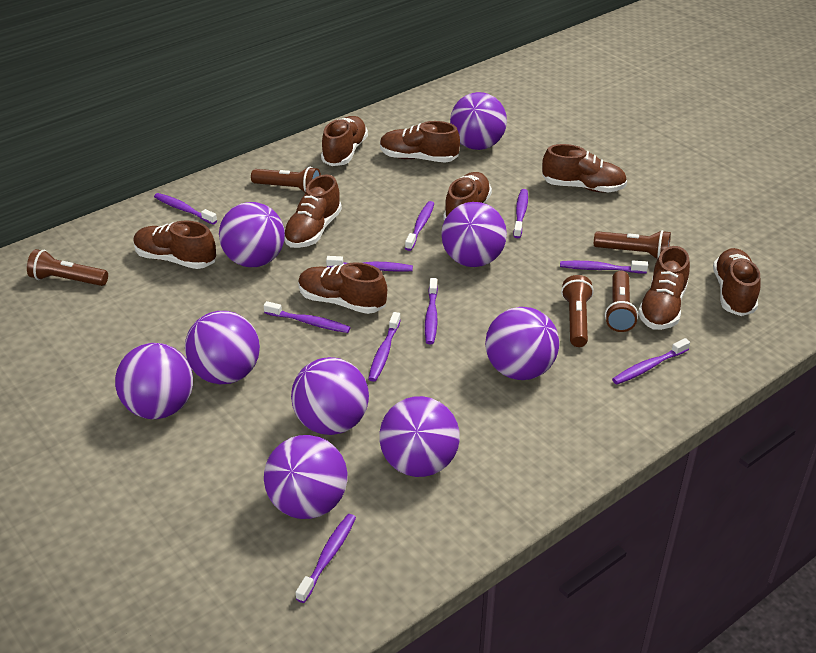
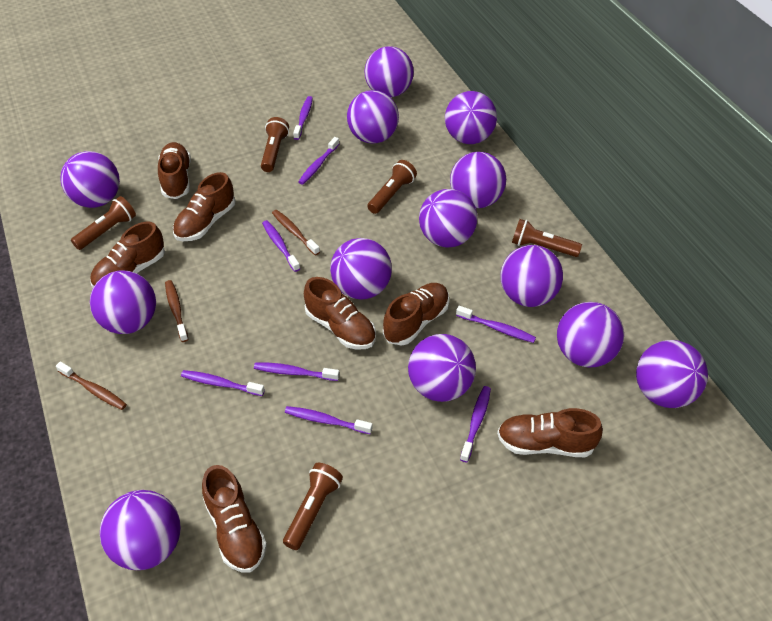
brown shoe: 9 -> 7
brown toothbrush: 0 -> 3
purple ball: 9 -> 13
purple toothbrush: 10 -> 8

